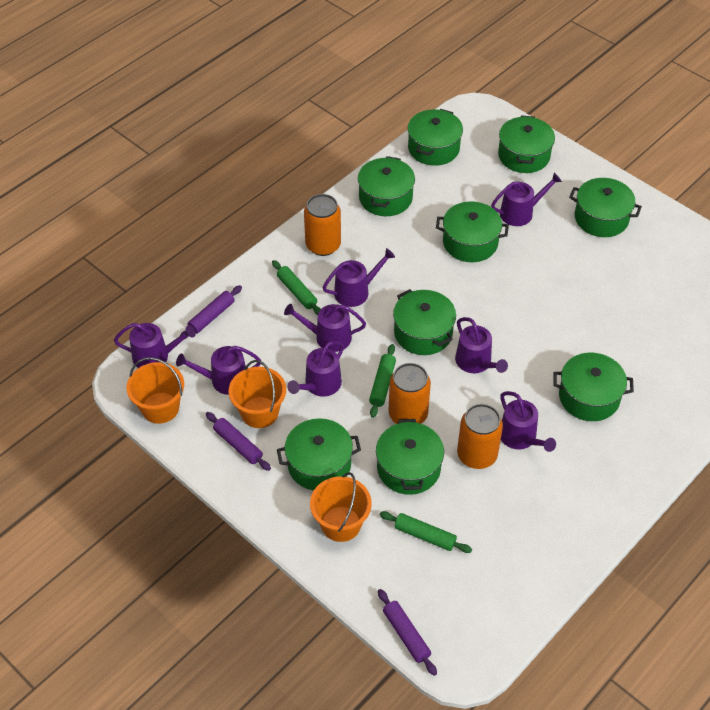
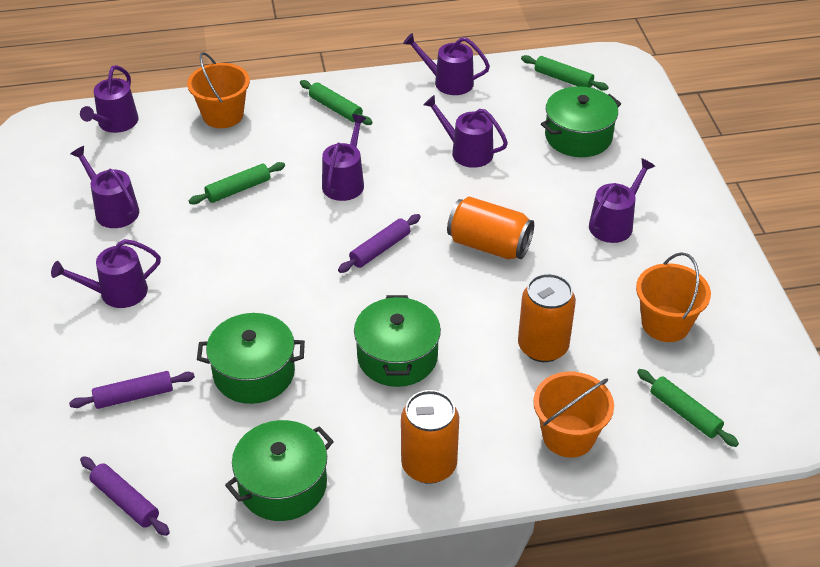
green pot: 9 -> 4
green rolling pin: 3 -> 4
purple watering can: 8 -> 7

